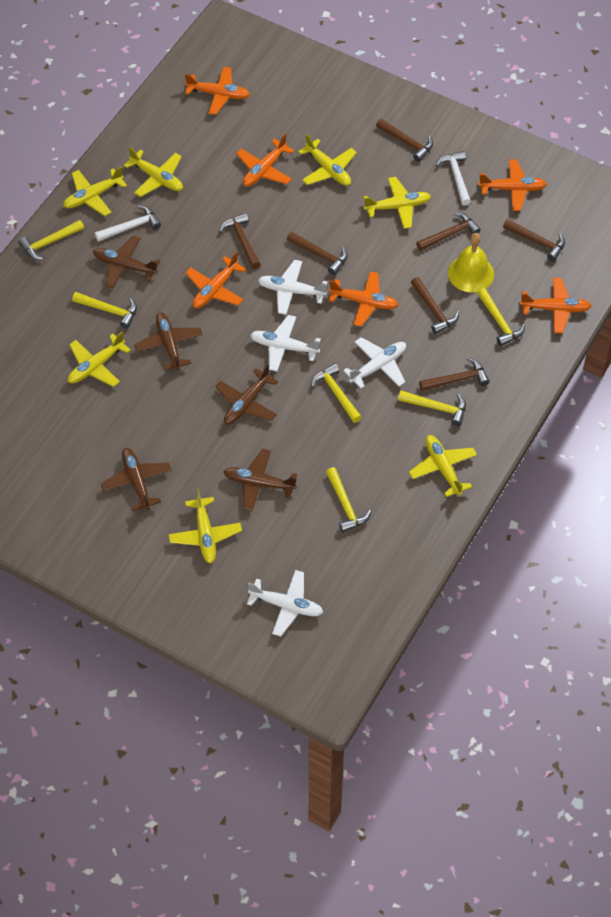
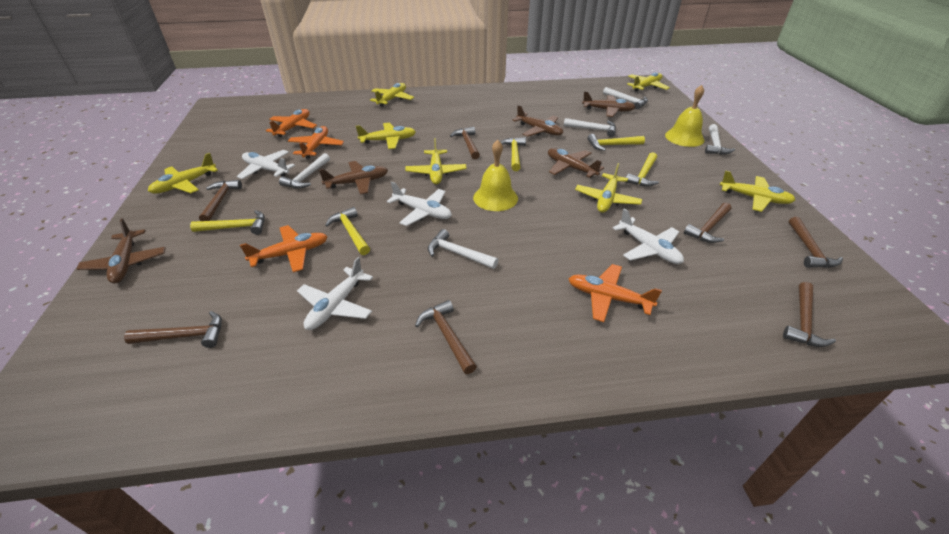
orange plane: 6 -> 4
white hammer: 2 -> 5
yellow bell: 1 -> 2
yellow hammer: 6 -> 5

